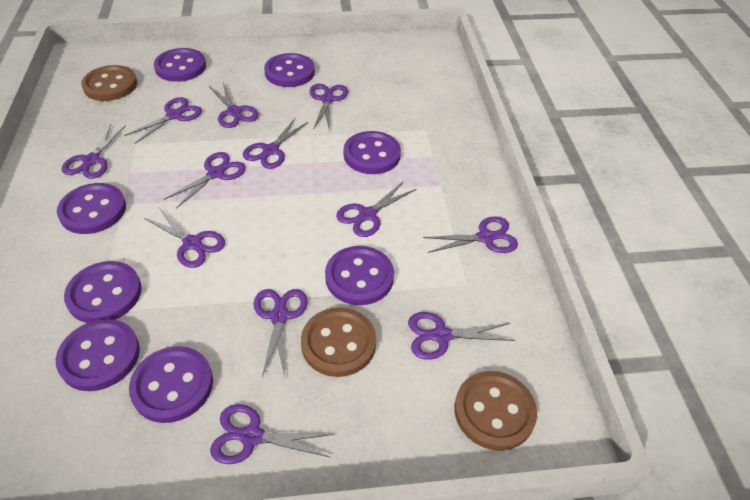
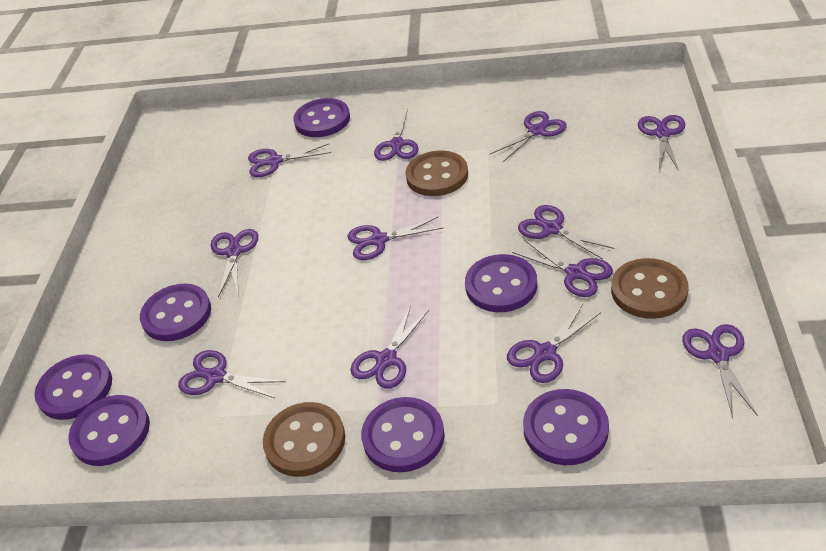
purple button: 8 -> 7

